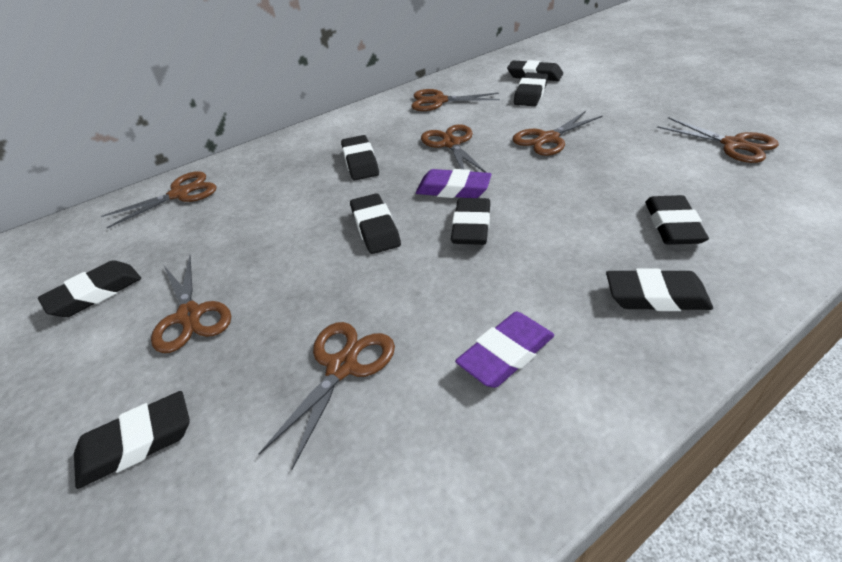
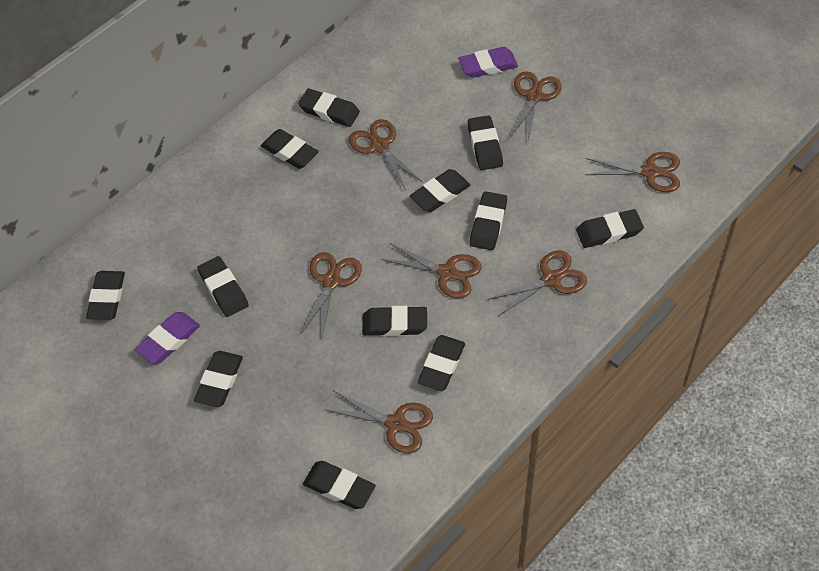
black eraser: 9 -> 12

